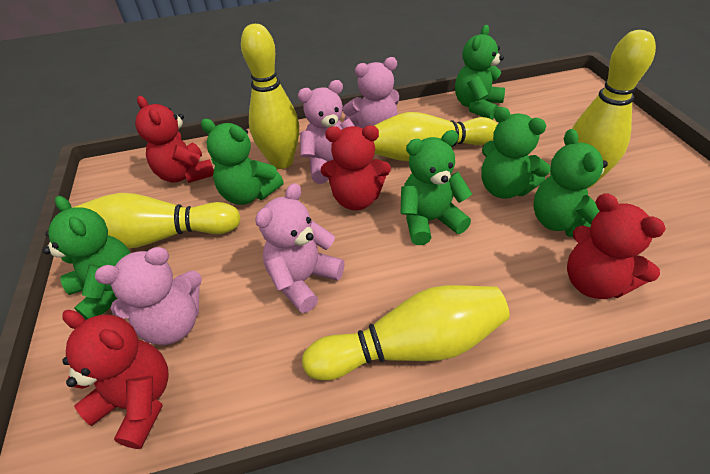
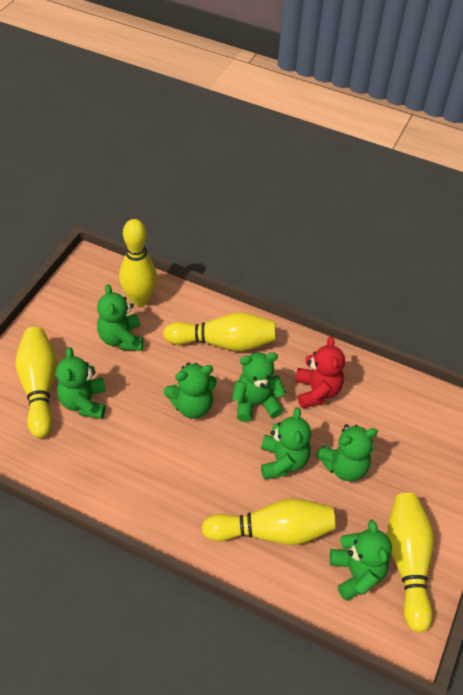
green teddy bear: 6 -> 7
pink teddy bear: 4 -> 0
red teddy bear: 4 -> 1

